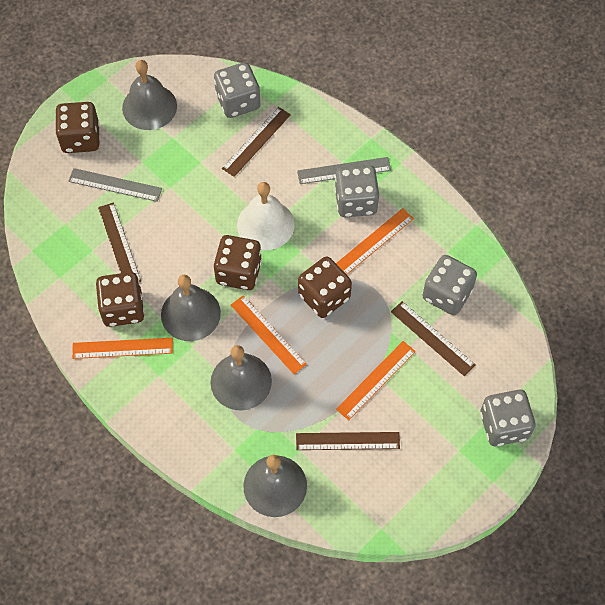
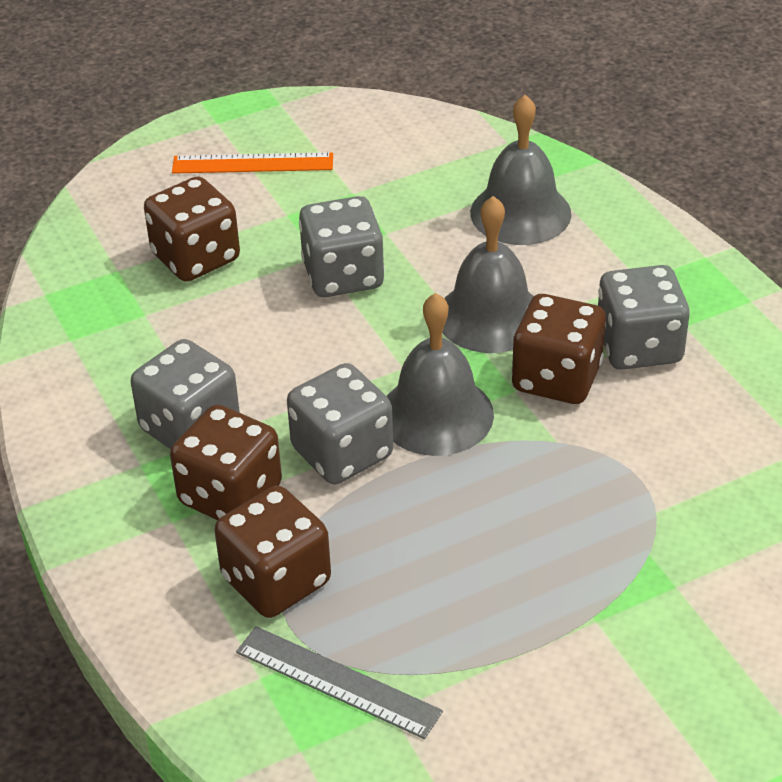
brown ruler: 4 -> 0
grey bell: 4 -> 3
grey ruler: 2 -> 1
orange ruler: 4 -> 1
white bell: 1 -> 0

